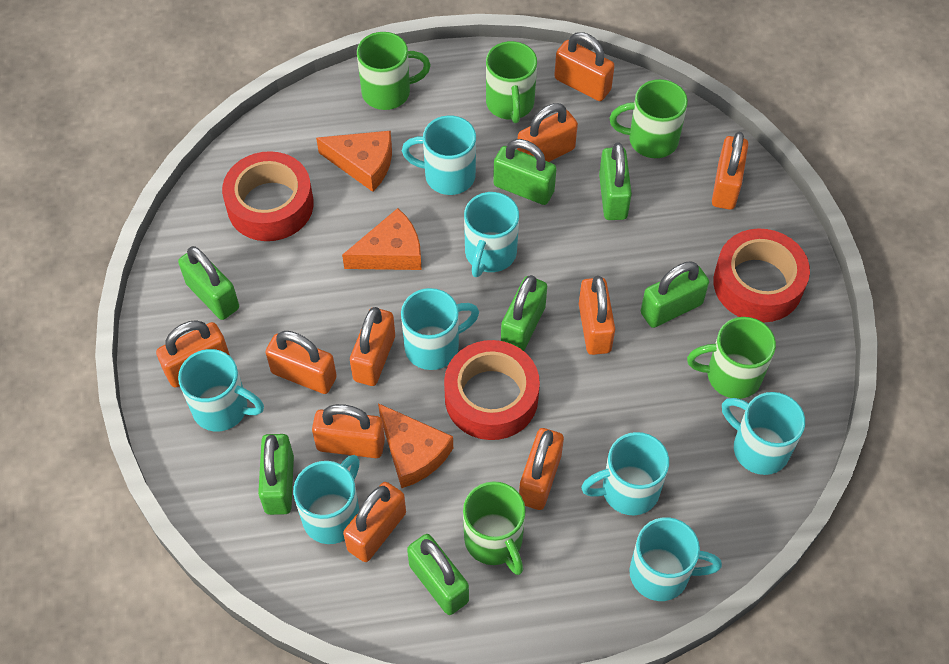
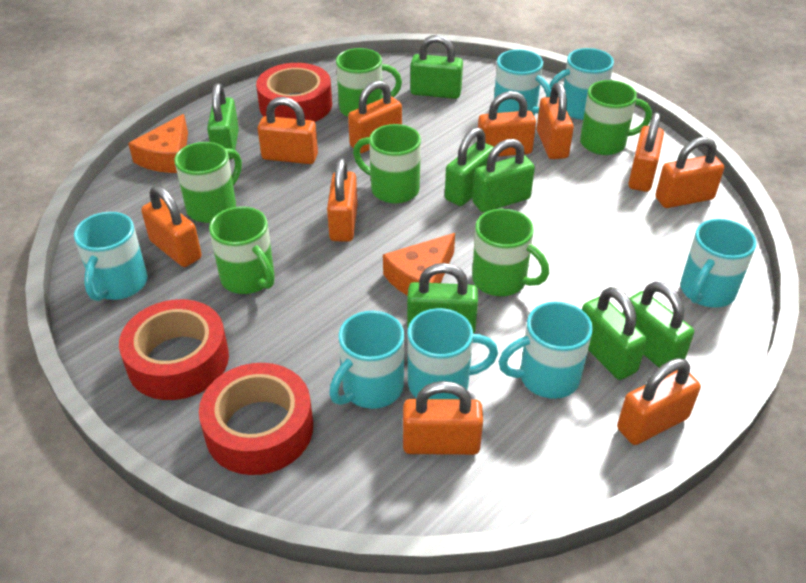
green mug: 5 -> 6
orange cheese: 3 -> 2
turquoise mug: 8 -> 7

